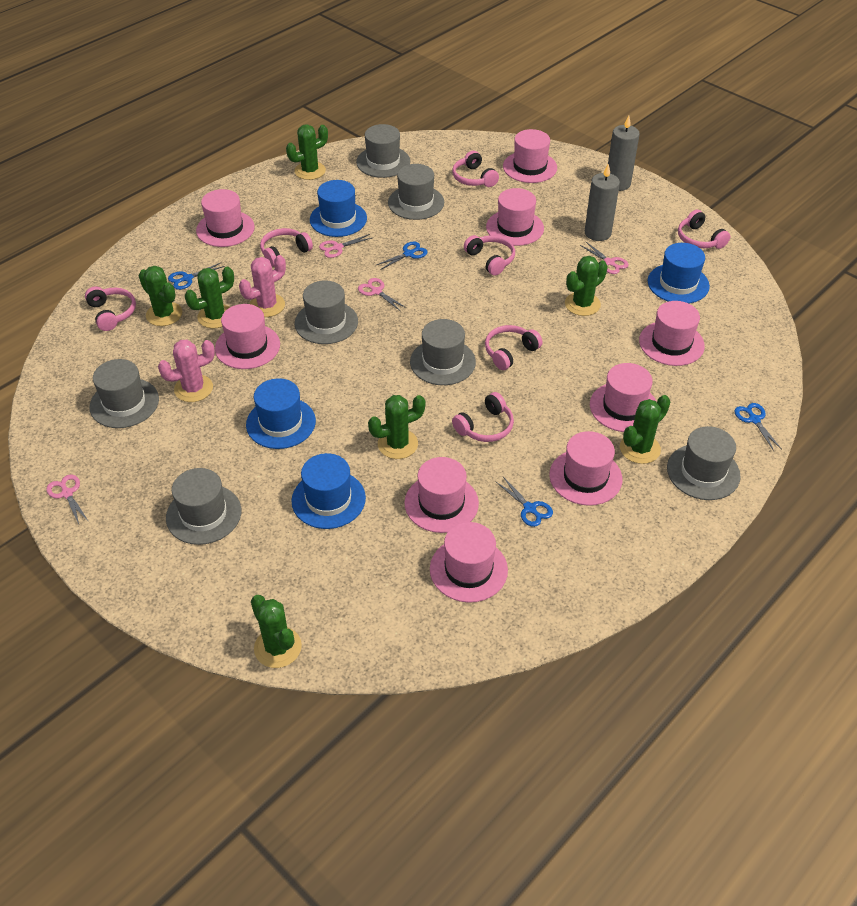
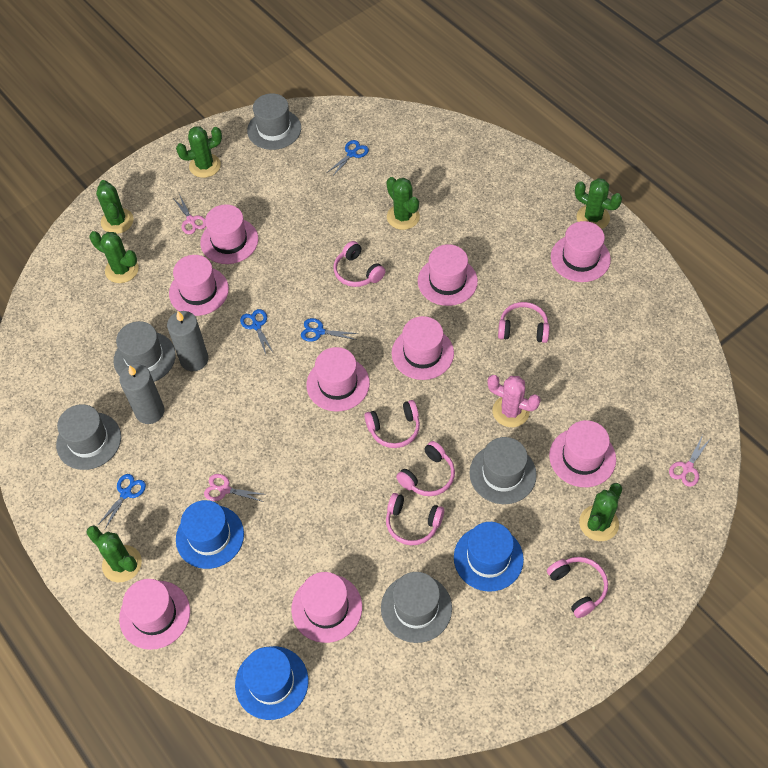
blue hat: 4 -> 3
grey hat: 7 -> 5
pink cactus: 2 -> 1
pink headphones: 7 -> 6
pink scissors: 4 -> 3

